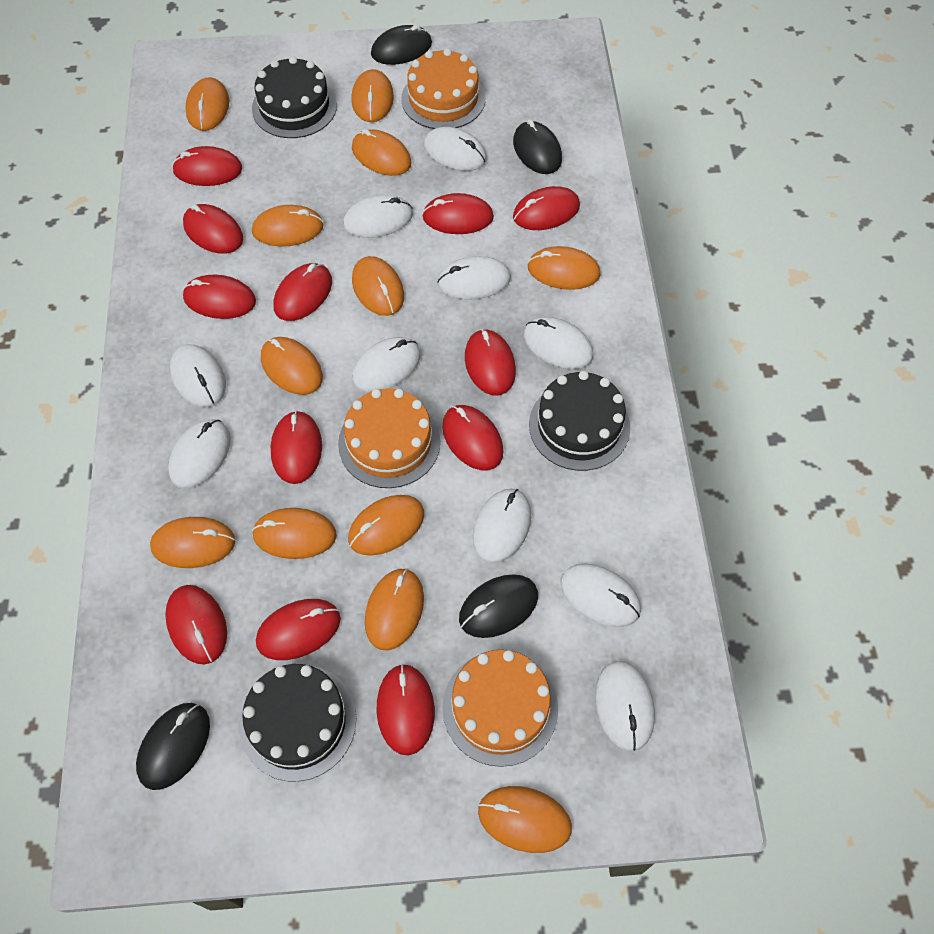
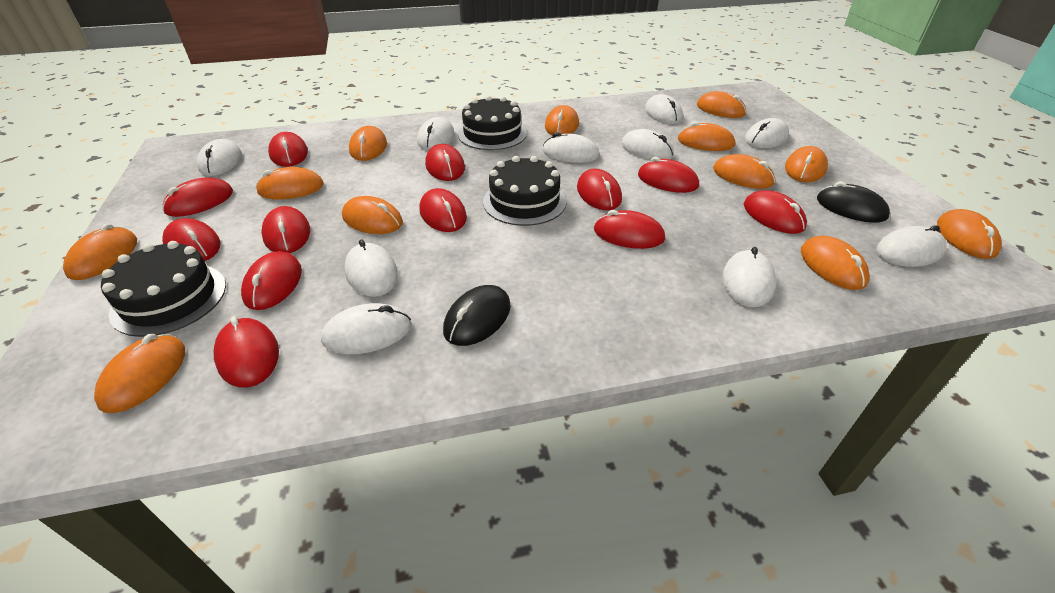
black mouse: 4 -> 2
orange cake: 3 -> 0

